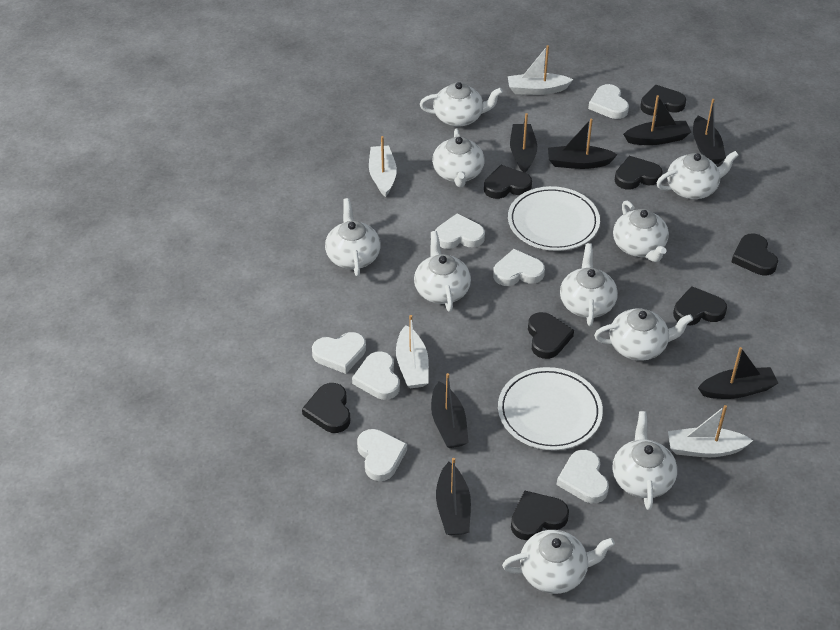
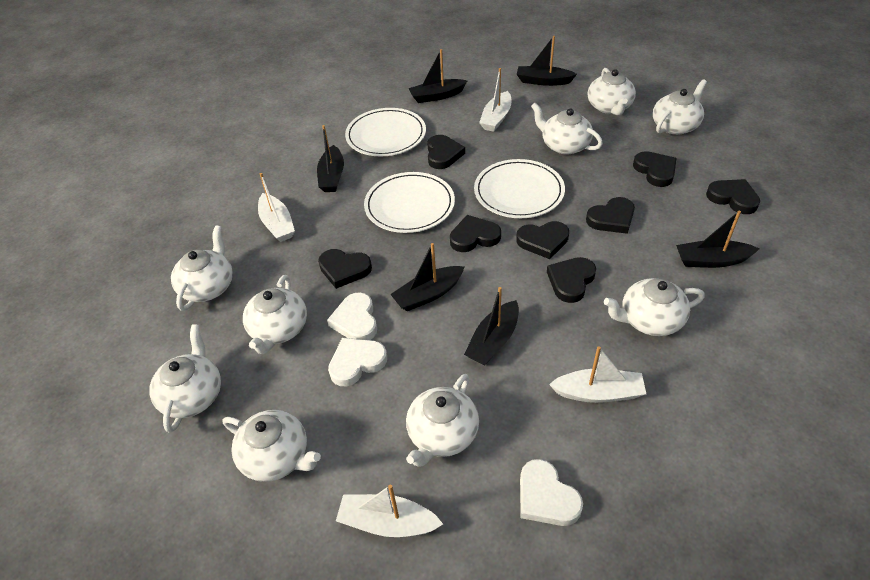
black boat: 7 -> 6
white heart: 7 -> 3
white plate: 2 -> 3
white teapot: 10 -> 9

